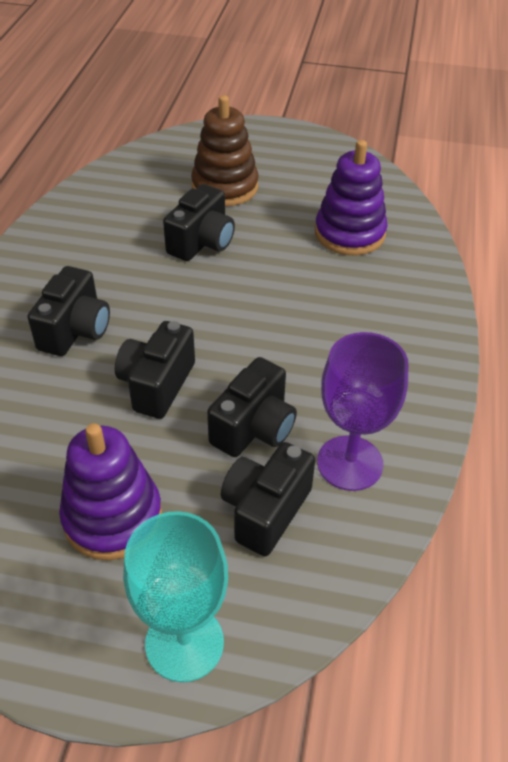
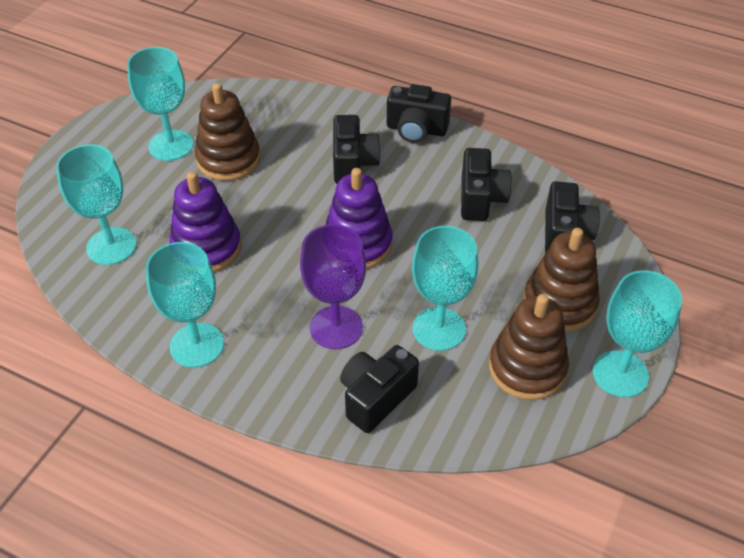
brown stacking toy: 1 -> 3
turquoise goblet: 1 -> 5

